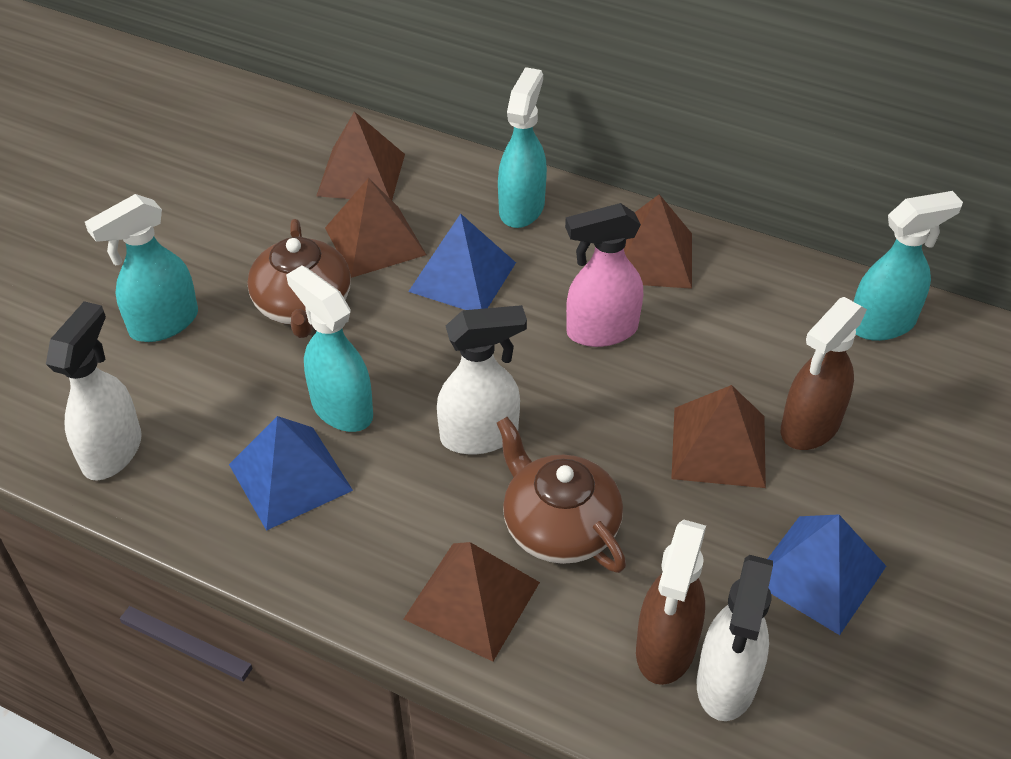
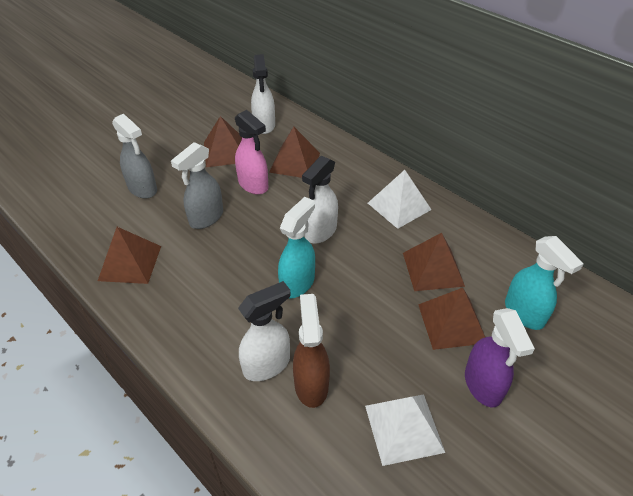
blue pyramid: 3 -> 0
brown spray bottle: 2 -> 1
brown teapot: 2 -> 0
grey spray bottle: 0 -> 2
purple spray bottle: 0 -> 1
turquoise spray bottle: 4 -> 2
white pyramid: 0 -> 2

